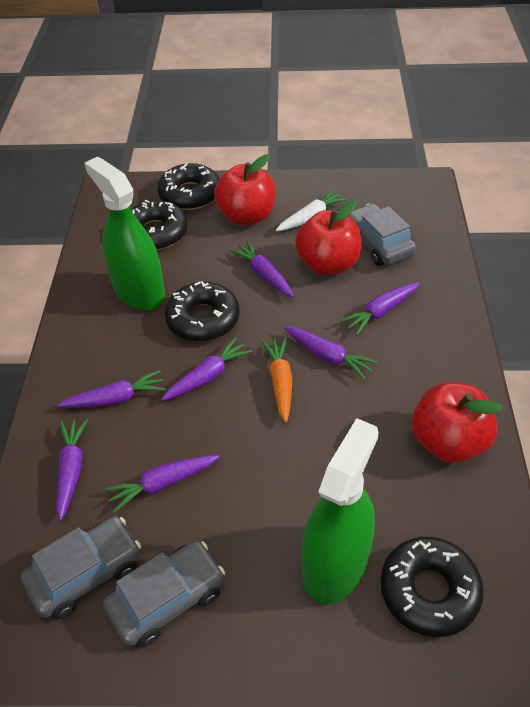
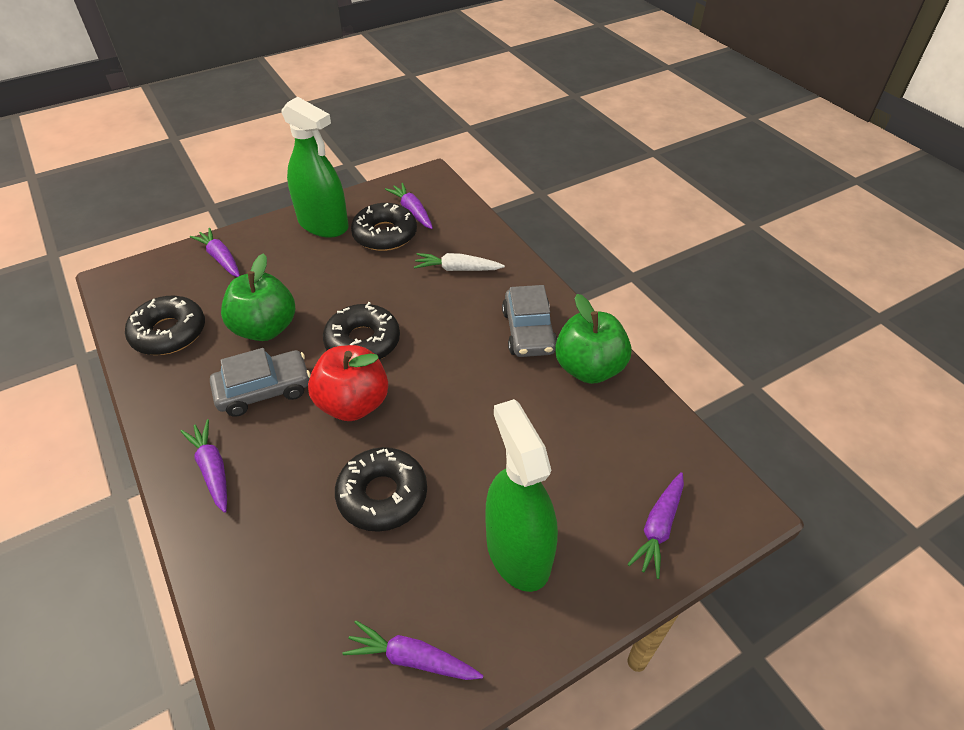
green apple: 0 -> 2
grey car: 3 -> 2
orange carrot: 1 -> 0
purple carrot: 7 -> 5
red apple: 3 -> 1

